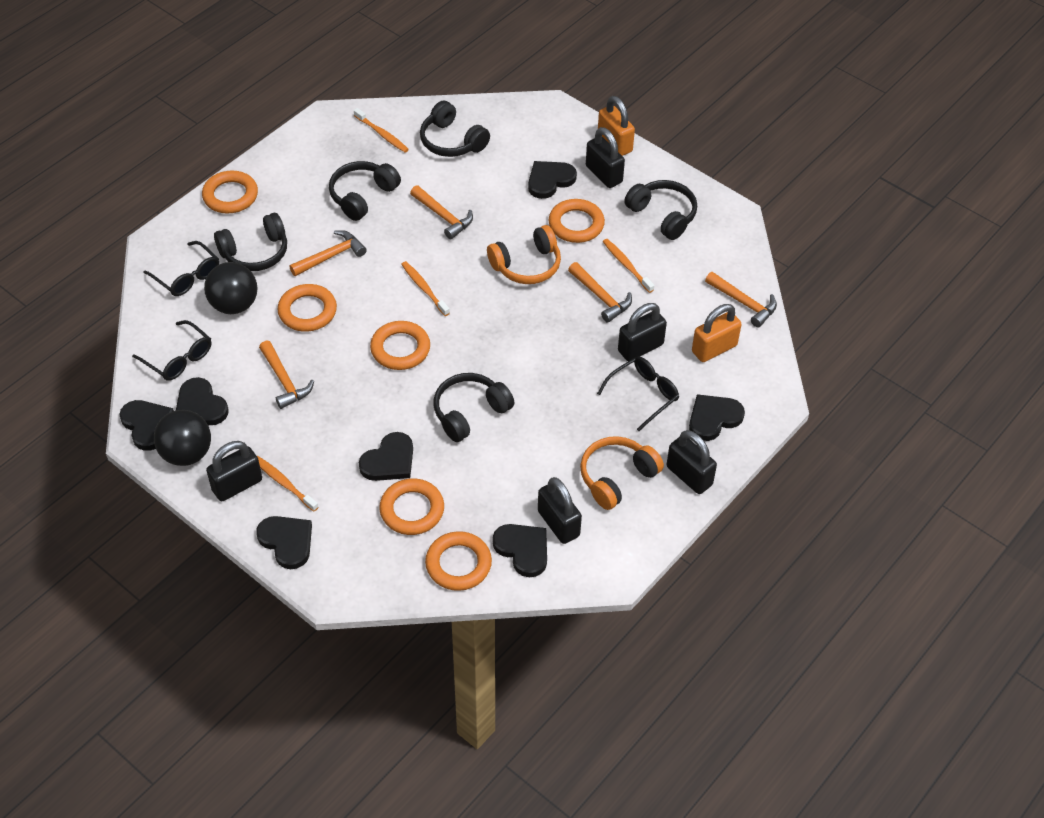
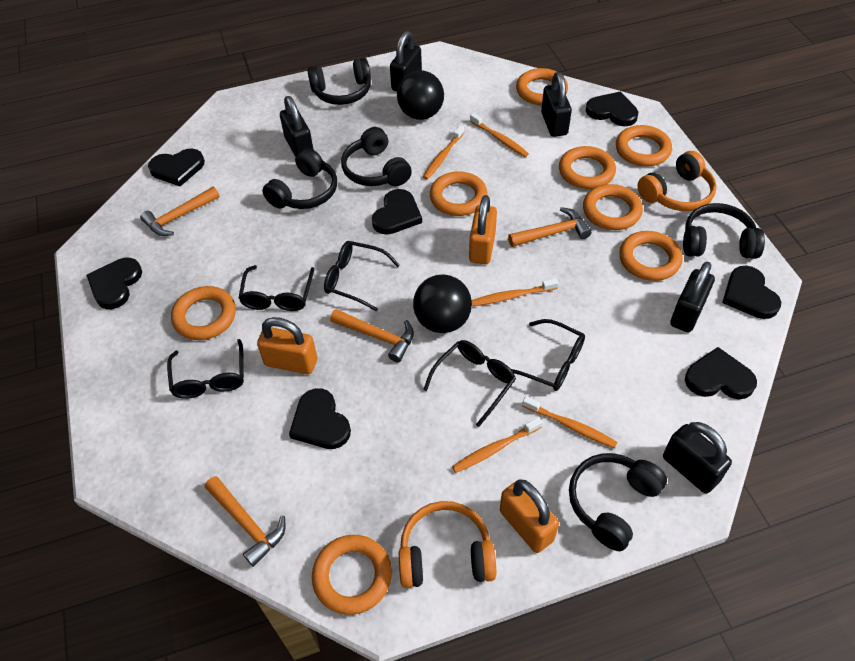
black glasses: 3 -> 5
orange hammer: 5 -> 4
orange padlock: 2 -> 3
orange ring: 6 -> 8
orange toothbrush: 4 -> 5

